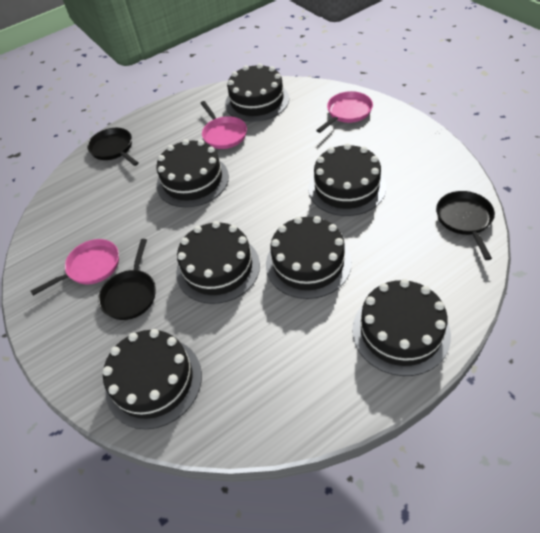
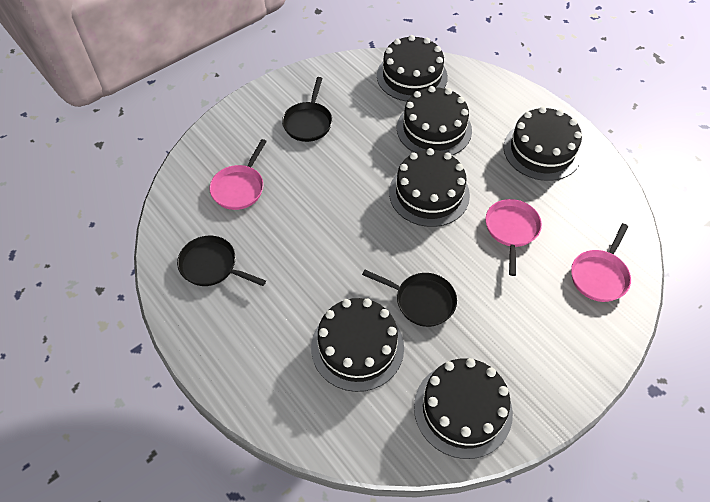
black cake: 7 -> 6

